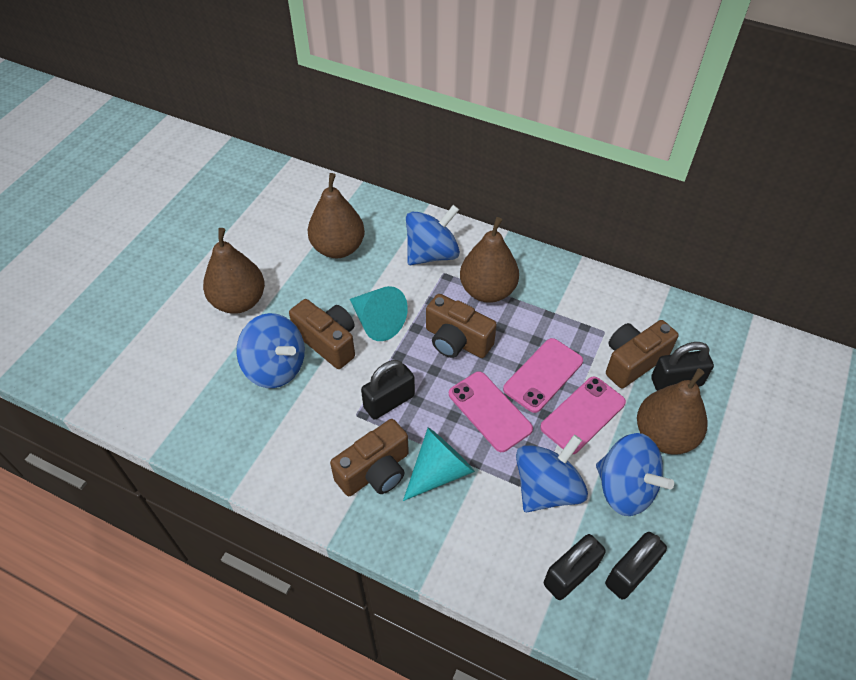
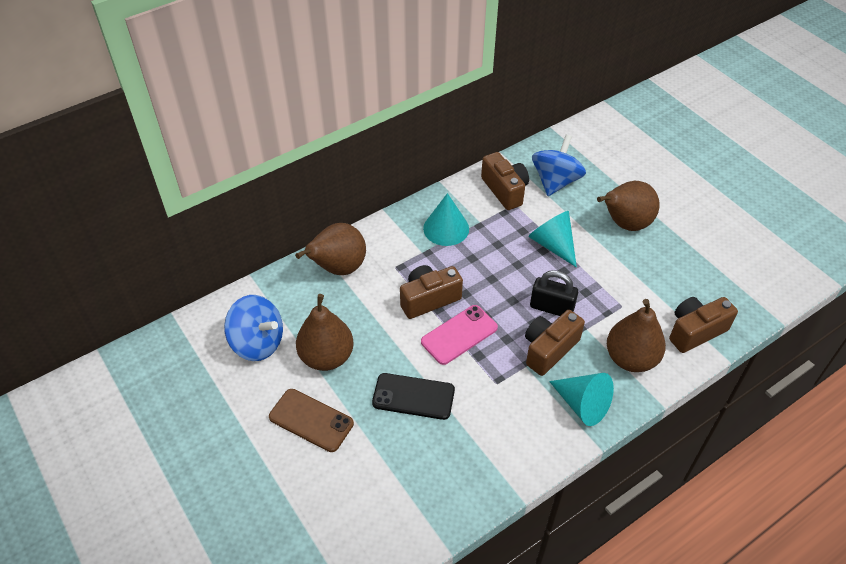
black padlock: 4 -> 1
black phone: 0 -> 1
blue spinning top: 4 -> 2
brown phone: 0 -> 1
pink phone: 3 -> 1
turquoise cone: 2 -> 3

